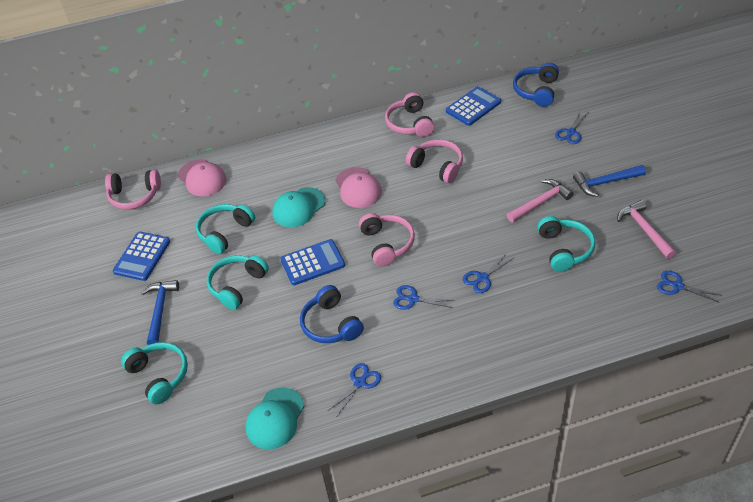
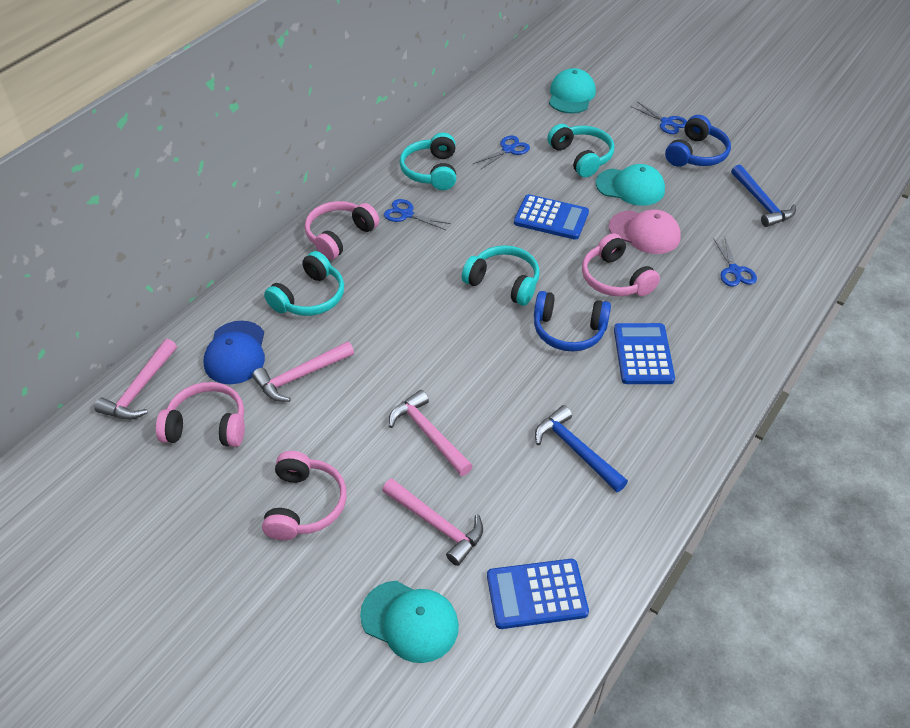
blue cap: 0 -> 1
blue scissors: 5 -> 4
pink cap: 2 -> 1
pink hammer: 2 -> 4
turquoise cap: 2 -> 3

